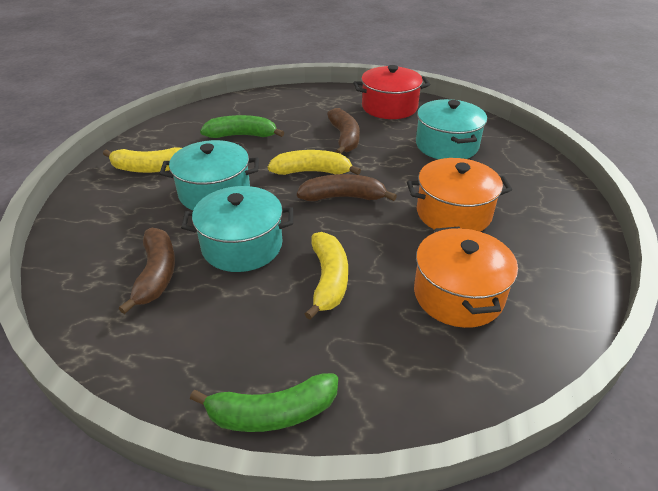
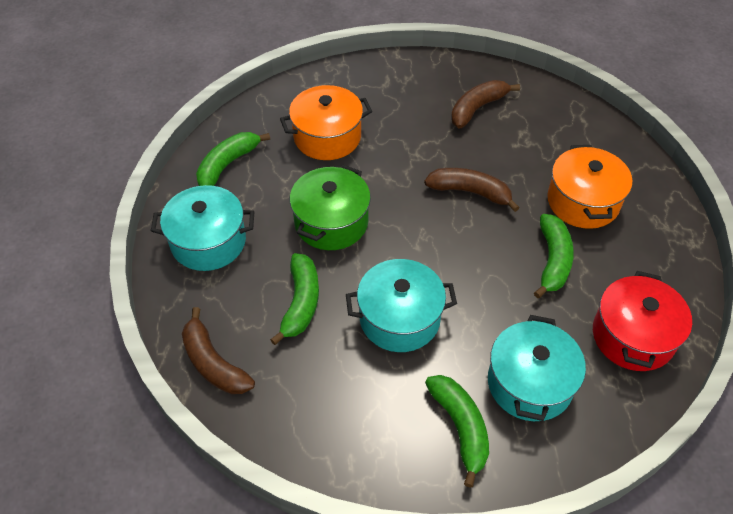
green banana: 2 -> 4
green pot: 0 -> 1
yellow banana: 3 -> 0

